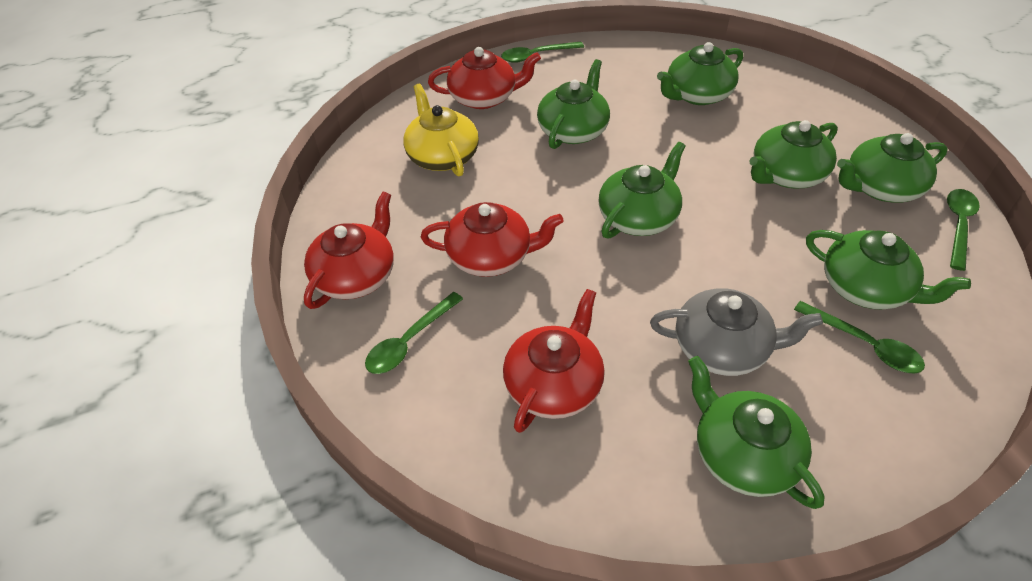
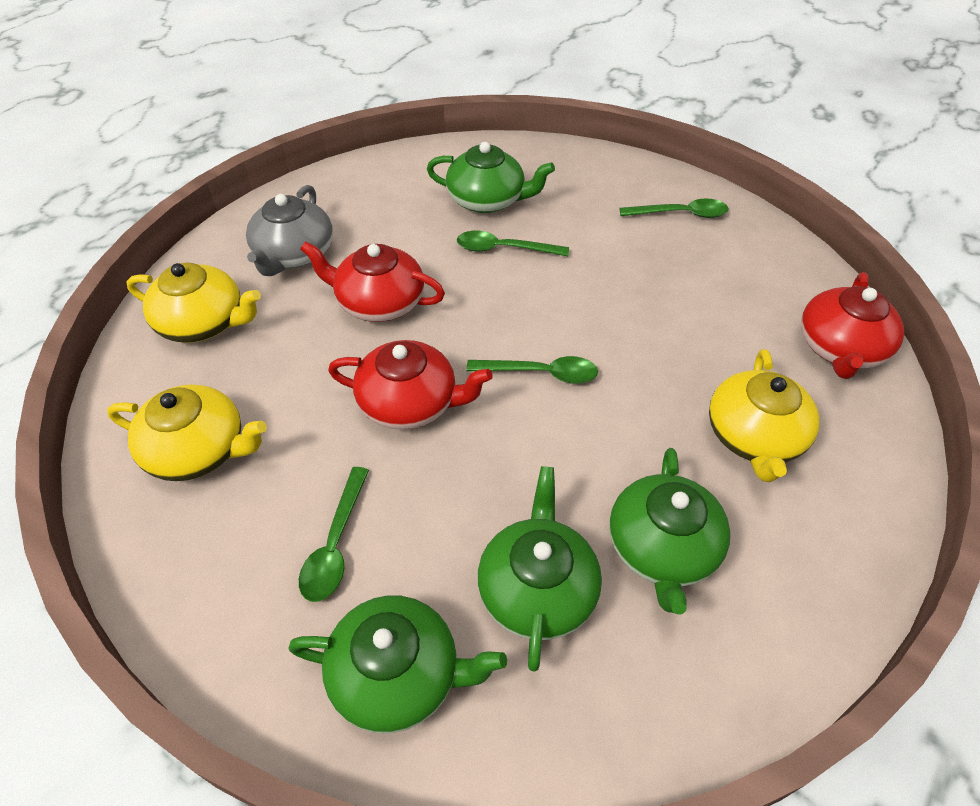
green teapot: 7 -> 4
red teapot: 4 -> 3
yellow teapot: 1 -> 3

